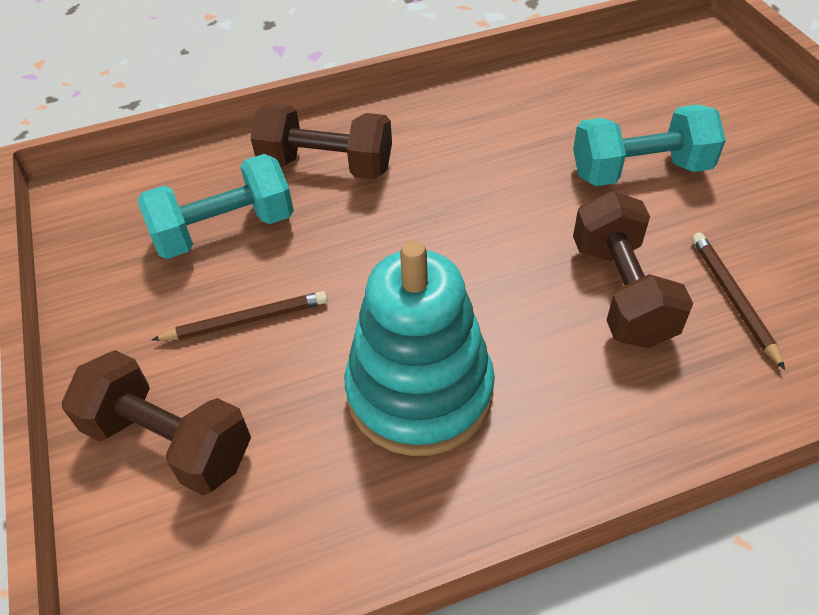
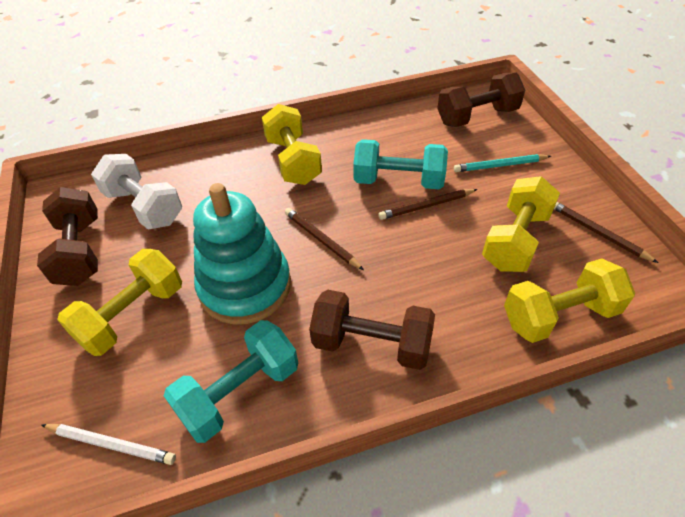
brown pencil: 2 -> 3
turquoise pencil: 0 -> 1
white dumbbell: 0 -> 1
white pencil: 0 -> 1
yellow dumbbell: 0 -> 4

